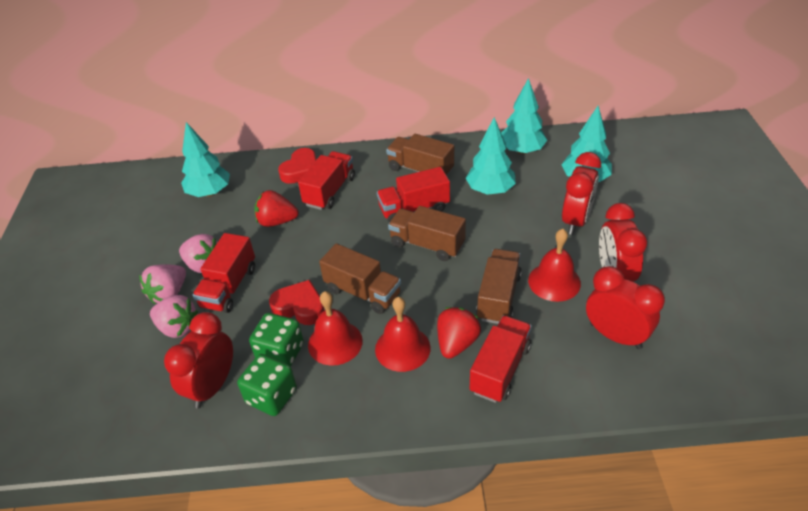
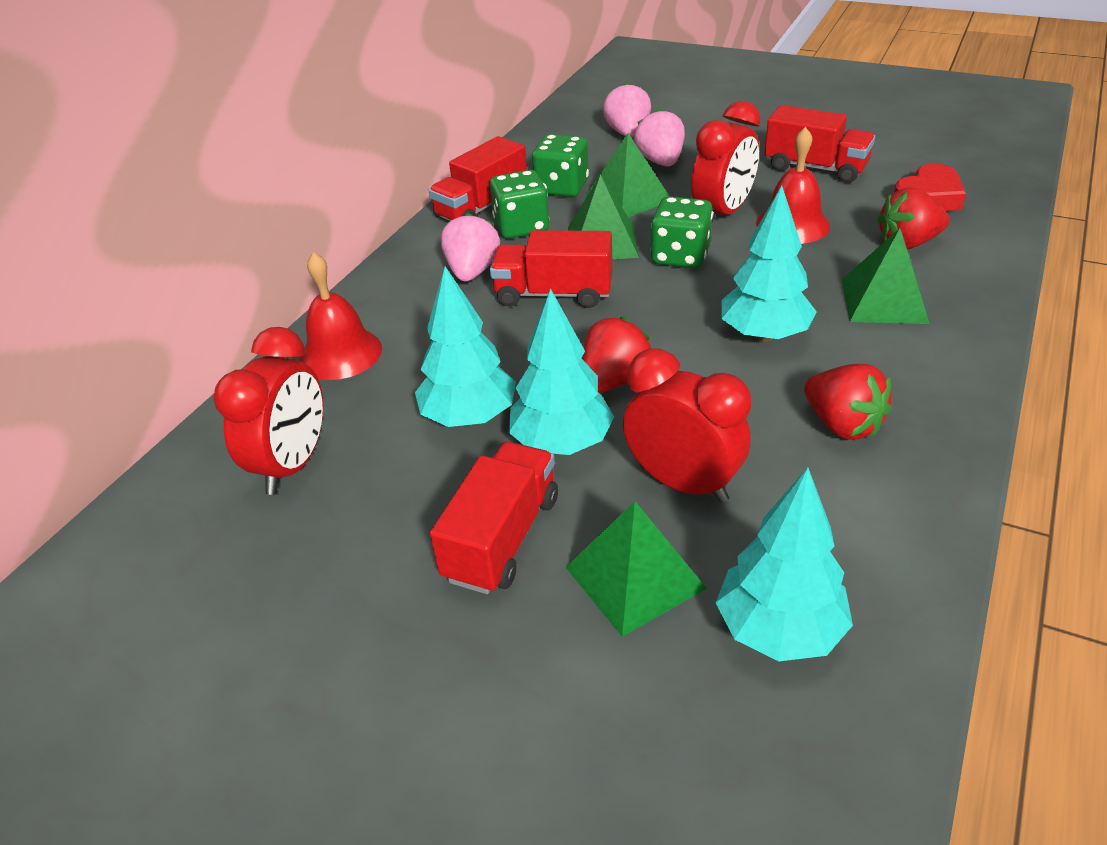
brown truck: 4 -> 0
green dice: 2 -> 3
green pyramid: 0 -> 4
red bell: 3 -> 2
red clock: 4 -> 3
red heart: 2 -> 1
red strawberry: 2 -> 3

